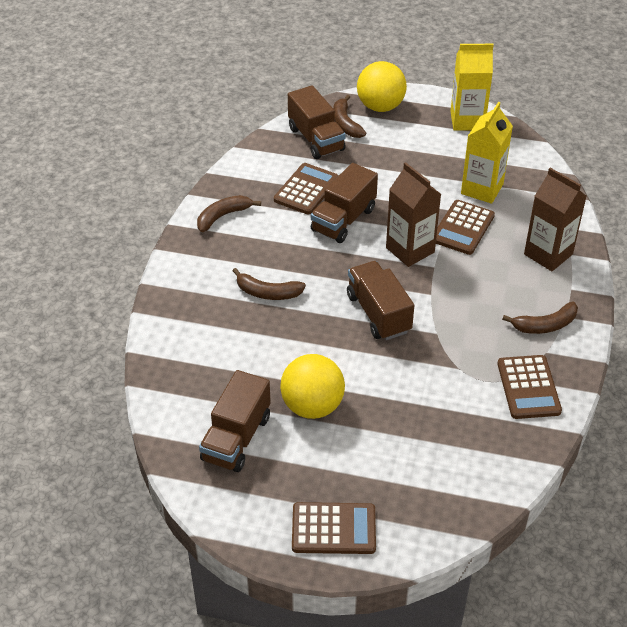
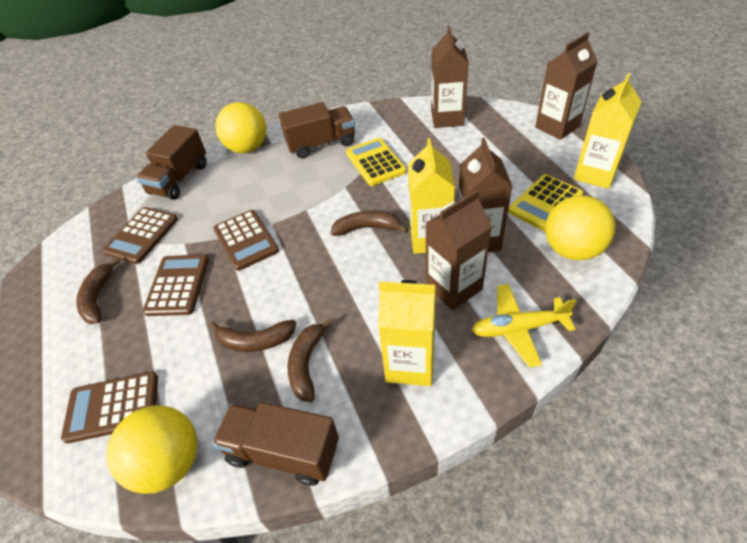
brown carton: 2 -> 4
brown truck: 4 -> 3
yellow ball: 2 -> 3
yellow calculator: 0 -> 2
yellow carton: 2 -> 3
yellow plane: 0 -> 1

